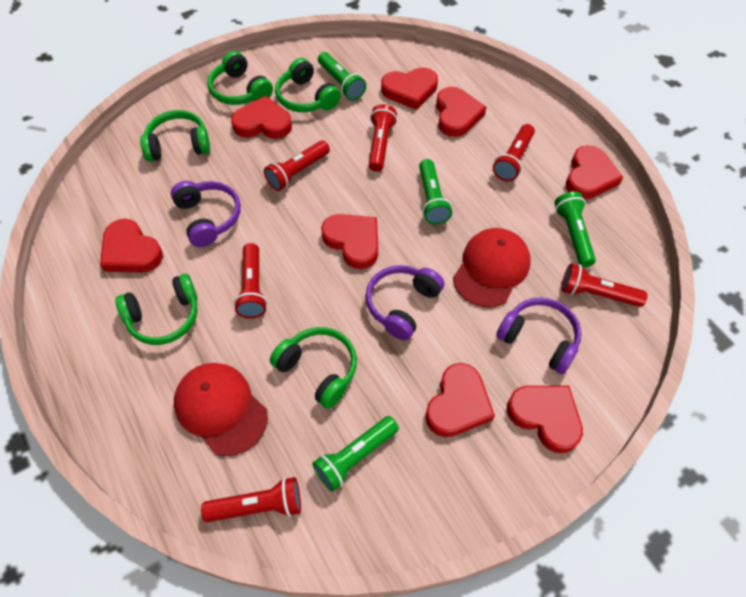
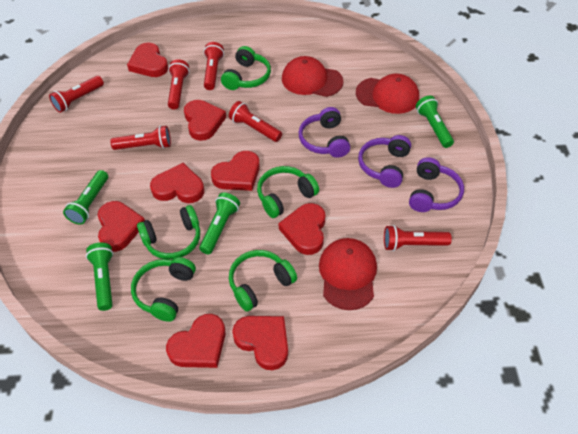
red cap: 2 -> 3

